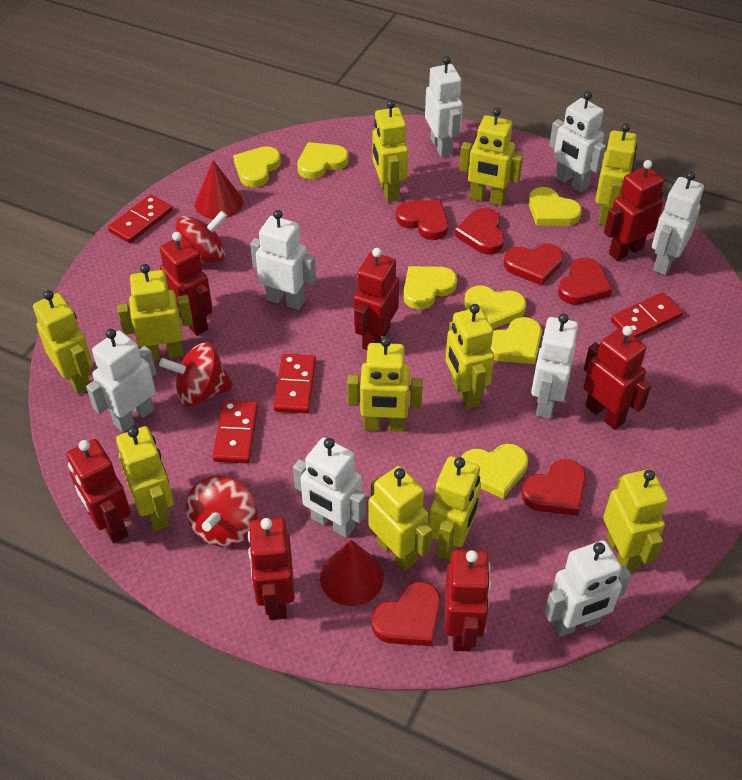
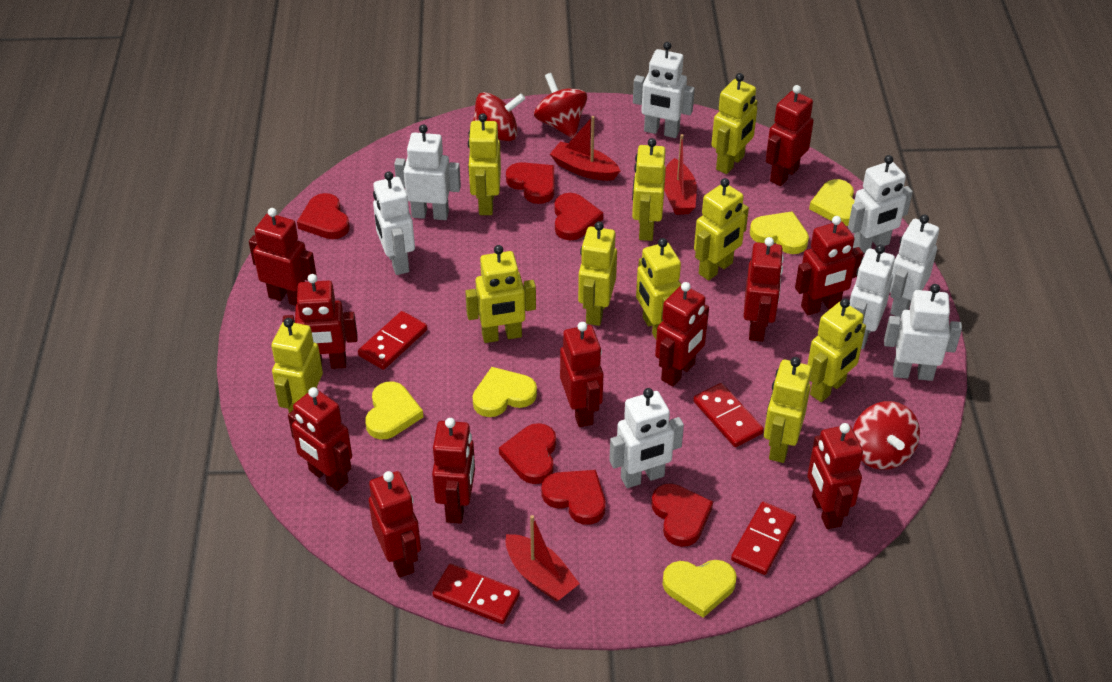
red boat: 0 -> 3
red cone: 2 -> 0
red robot: 7 -> 11
yellow heart: 7 -> 5
yellow robot: 11 -> 10

